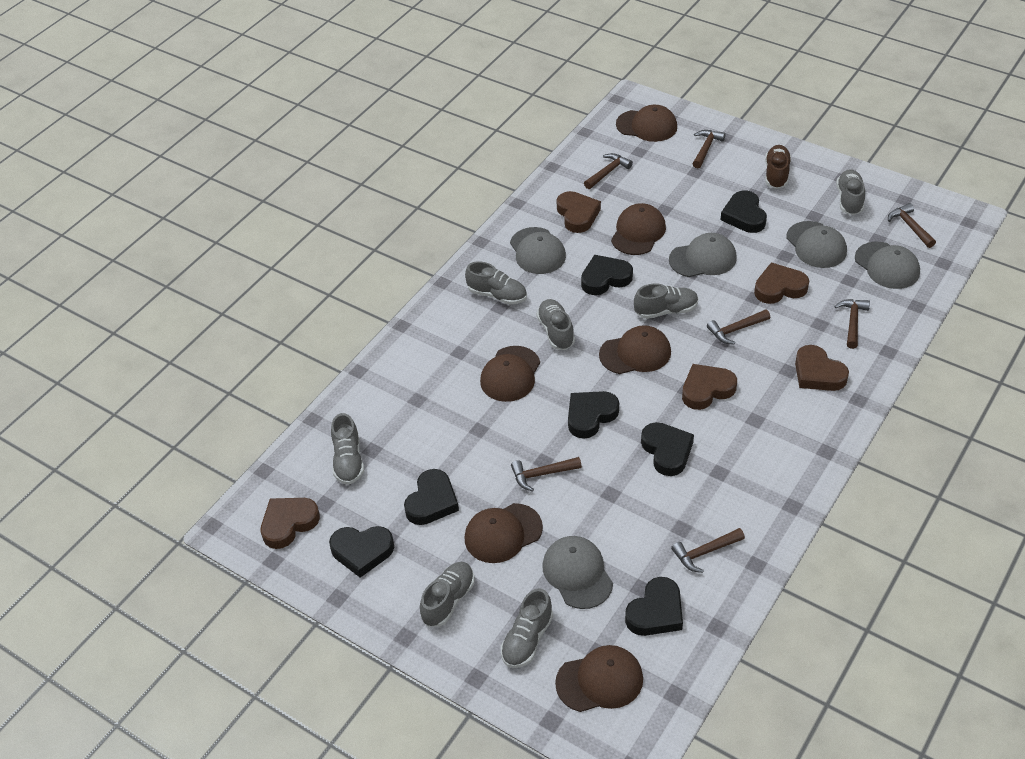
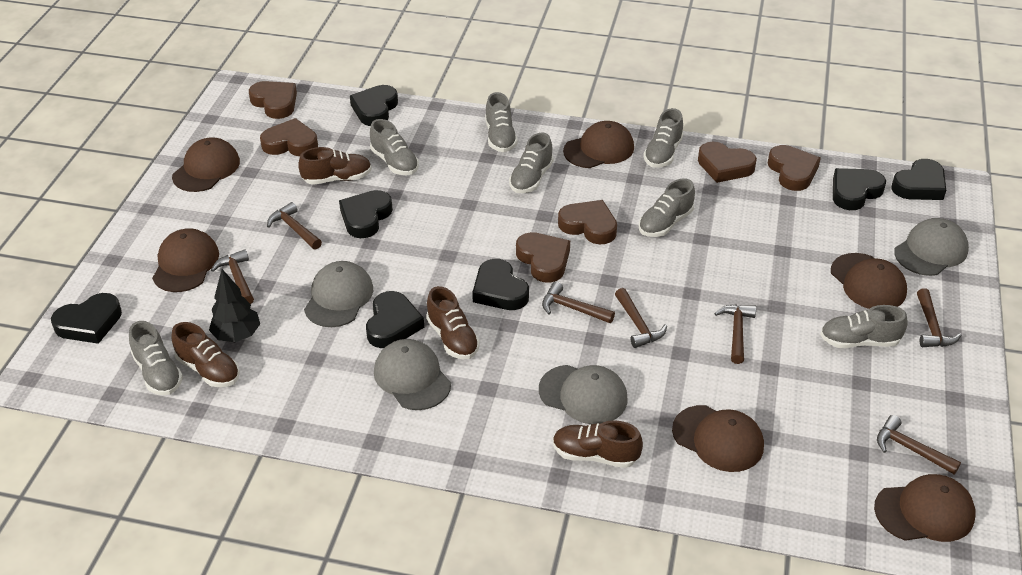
black tree: 0 -> 1
brown heart: 5 -> 6
brown shoe: 1 -> 4
grey cap: 5 -> 4

